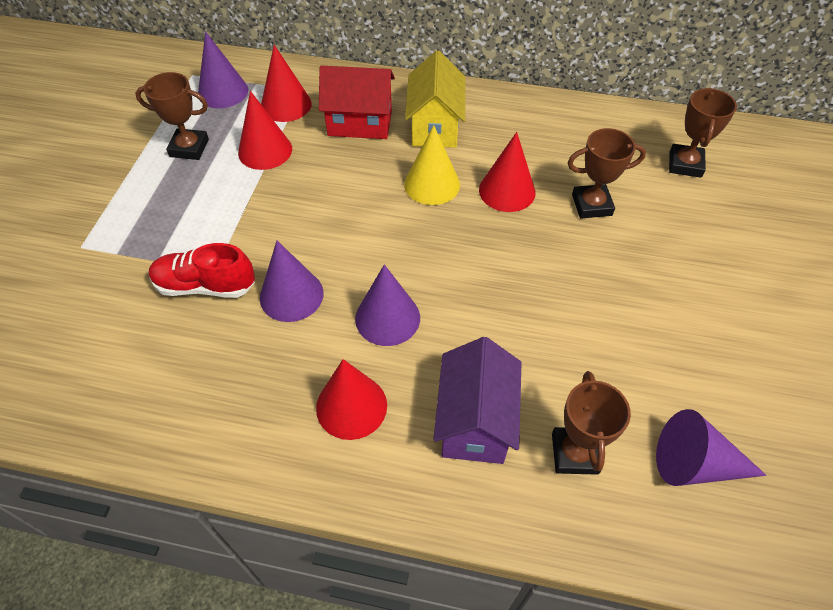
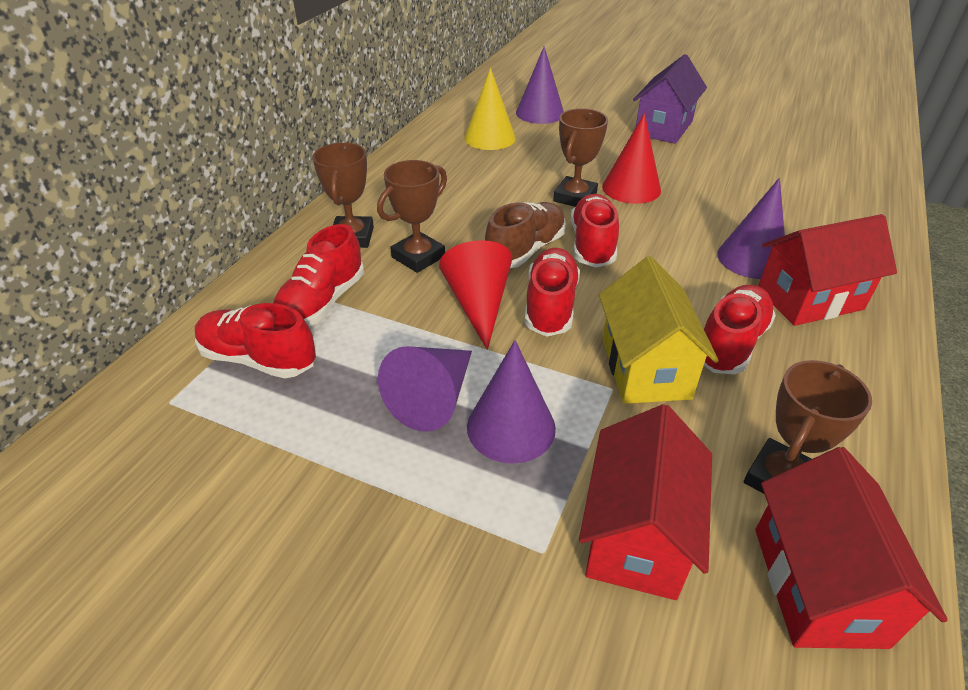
brown shoe: 0 -> 1
red cone: 4 -> 2
red house: 1 -> 3
red shoe: 1 -> 5

